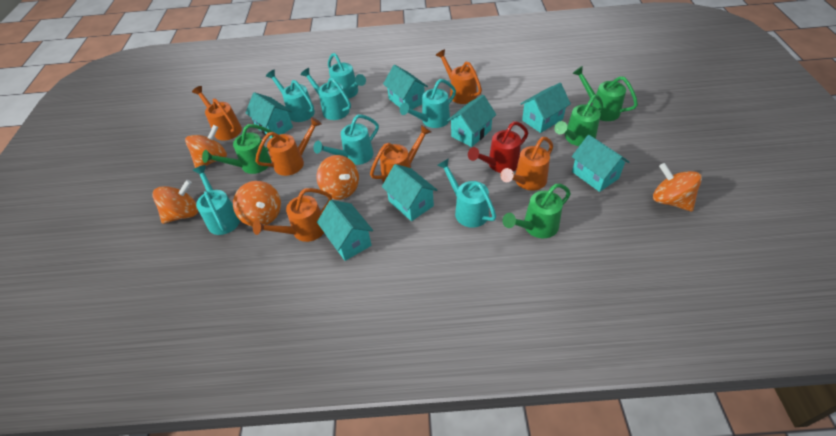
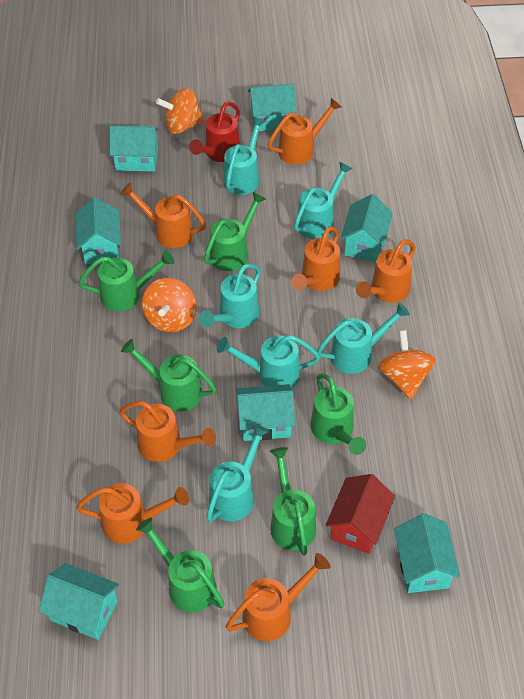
green watering can: 4 -> 6
orange spinning top: 5 -> 3
orange watering can: 6 -> 7
red house: 0 -> 1
turquoise watering can: 7 -> 6

